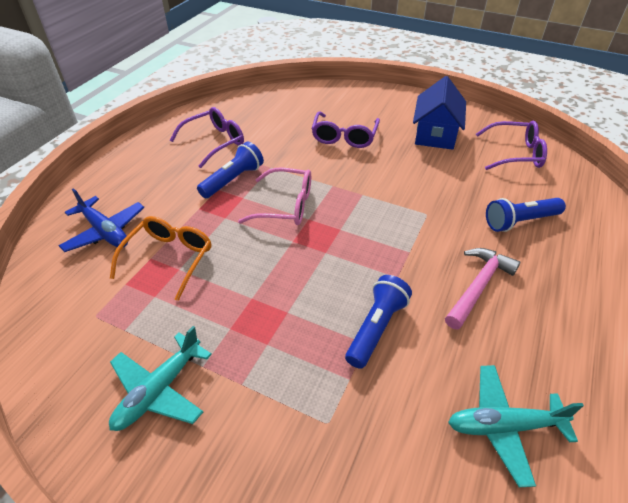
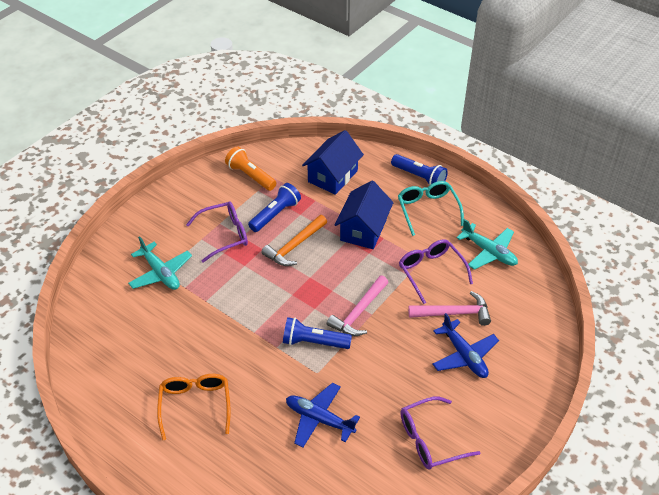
blue house: 1 -> 2
blue plane: 1 -> 2
orange flashlight: 0 -> 1
orange hammer: 0 -> 1
pink glasses: 1 -> 0
pink hammer: 1 -> 2
turquoise glasses: 0 -> 1

